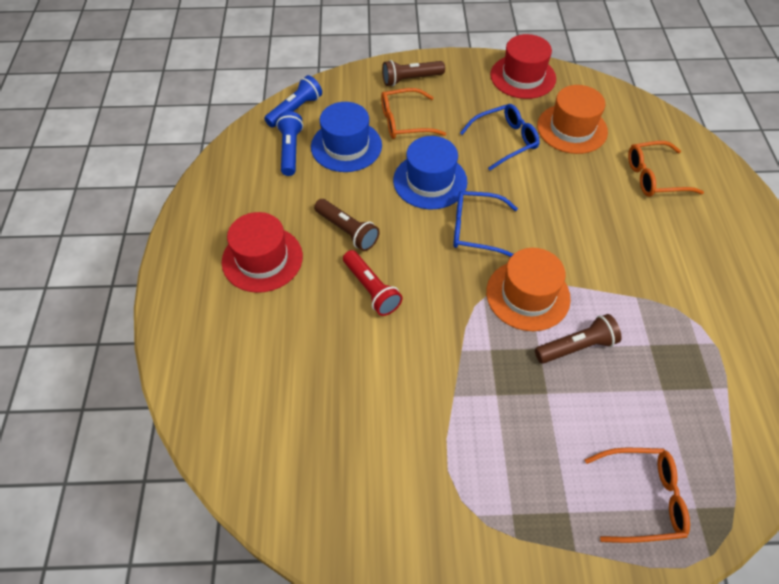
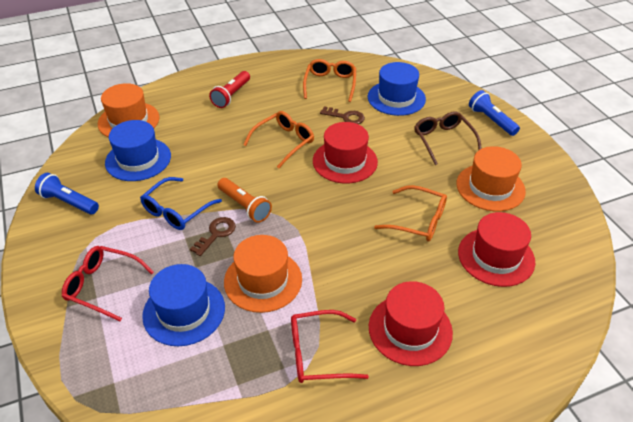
blue glasses: 2 -> 1
blue hat: 2 -> 3
brown flashlight: 3 -> 0
brown glasses: 0 -> 1
brown key: 0 -> 2
orange flashlight: 0 -> 1
orange hat: 2 -> 3
red glasses: 0 -> 2
red hat: 2 -> 3

